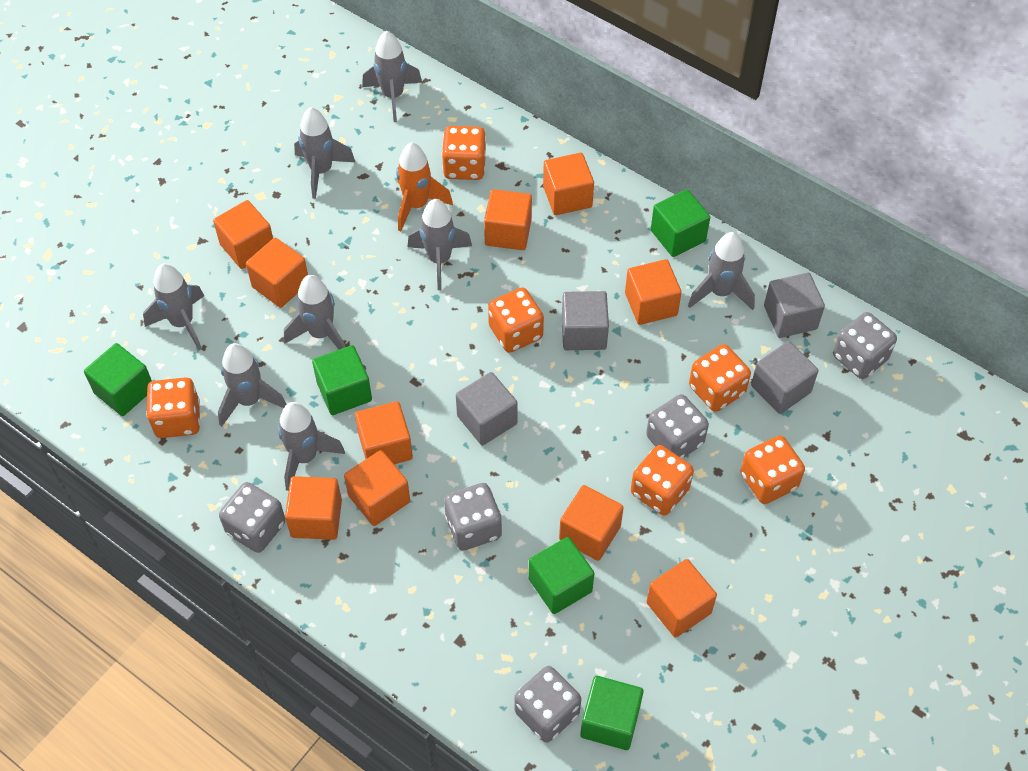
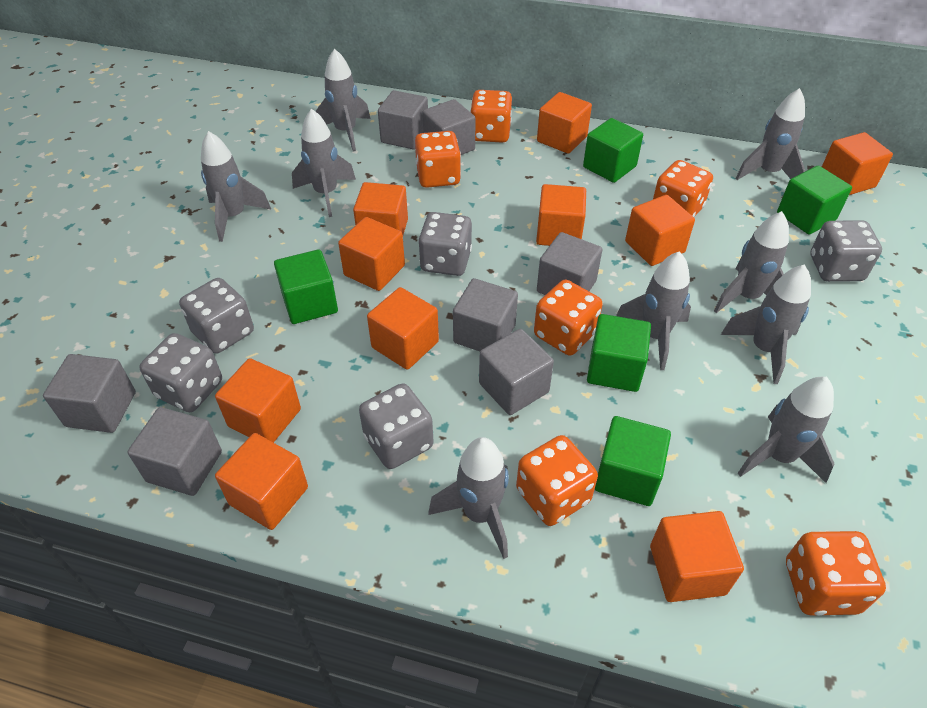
grey cube: 4 -> 7
grey rocket: 8 -> 9
orange rocket: 1 -> 0

